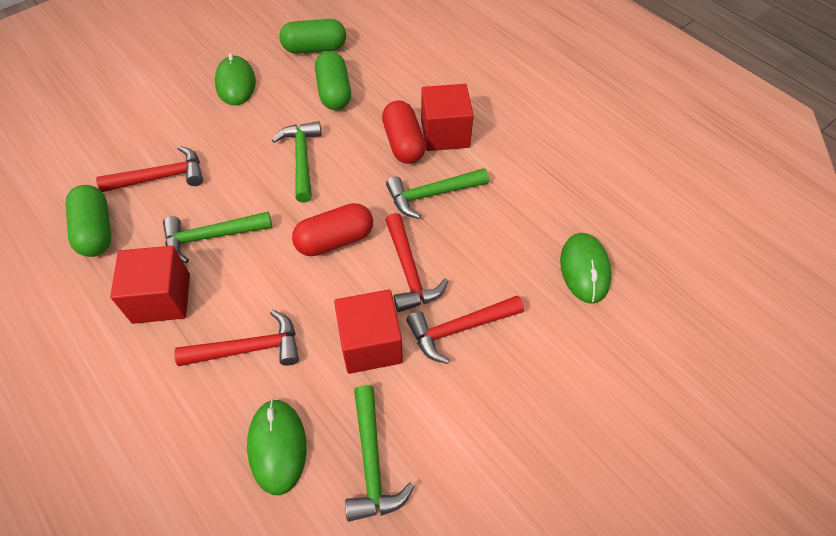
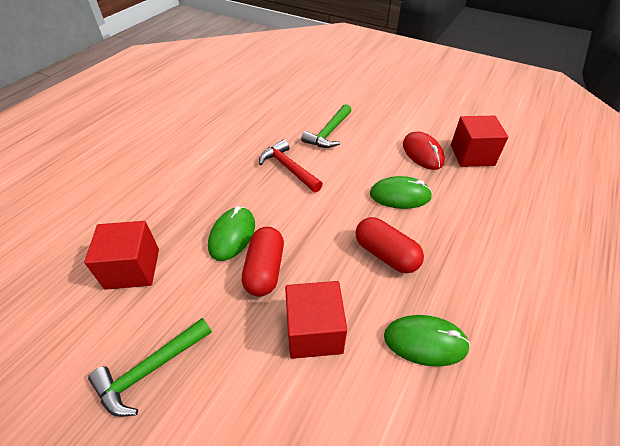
green capsule: 3 -> 0
green hammer: 4 -> 2
red hammer: 4 -> 1
red mouse: 0 -> 1

